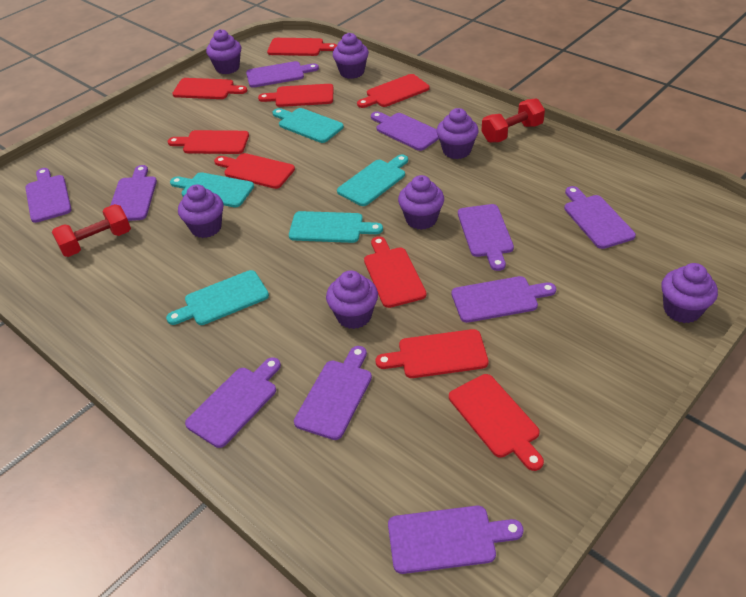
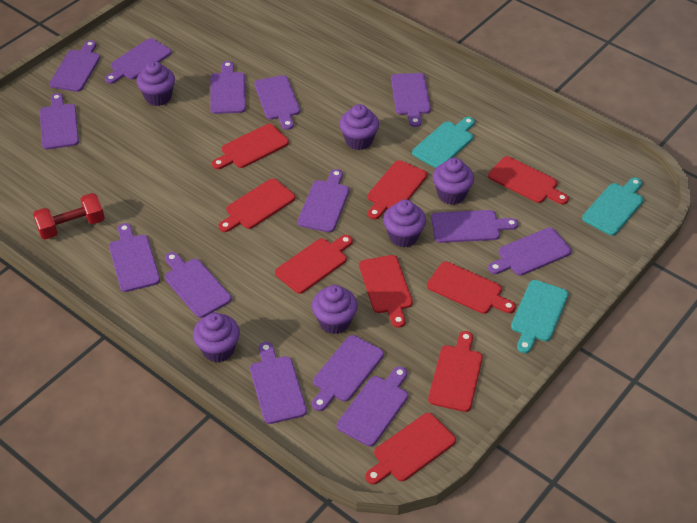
purple cupcake: 7 -> 6
purple cutting board: 10 -> 14
red dumbbell: 2 -> 1
turquoise cutting board: 5 -> 3

